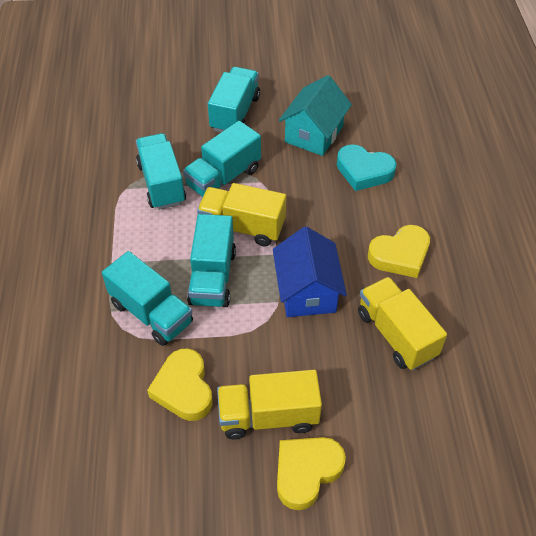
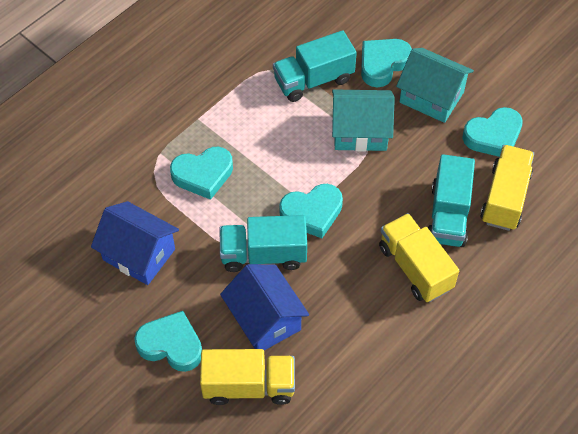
blue house: 1 -> 2
turquoise heart: 1 -> 5
turquoise house: 1 -> 2
turquoise truck: 5 -> 3
yellow heart: 3 -> 0

